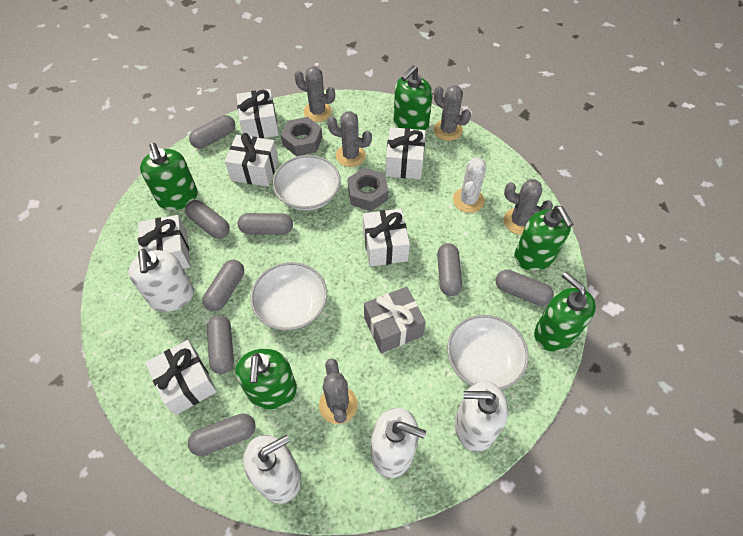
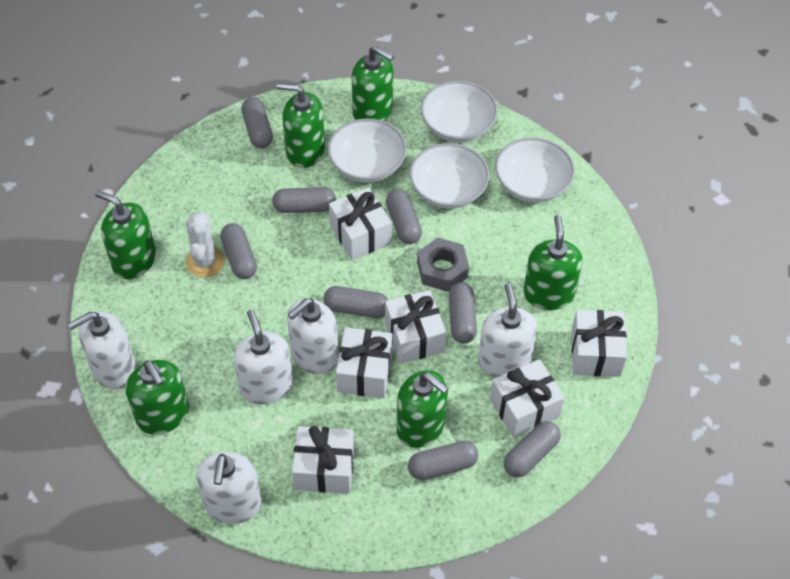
green soap dispenser: 5 -> 6
grey cactus: 5 -> 0
grey gift: 1 -> 0
grey nut: 2 -> 1
white bowl: 3 -> 4
white soap dispenser: 4 -> 5

